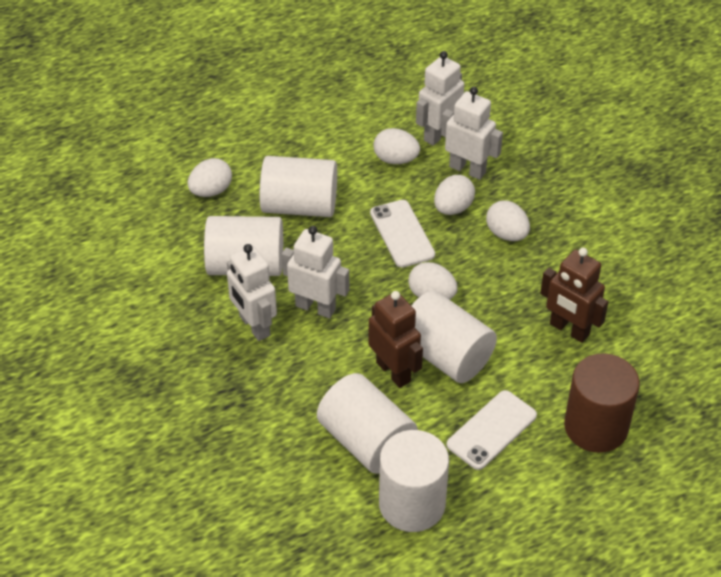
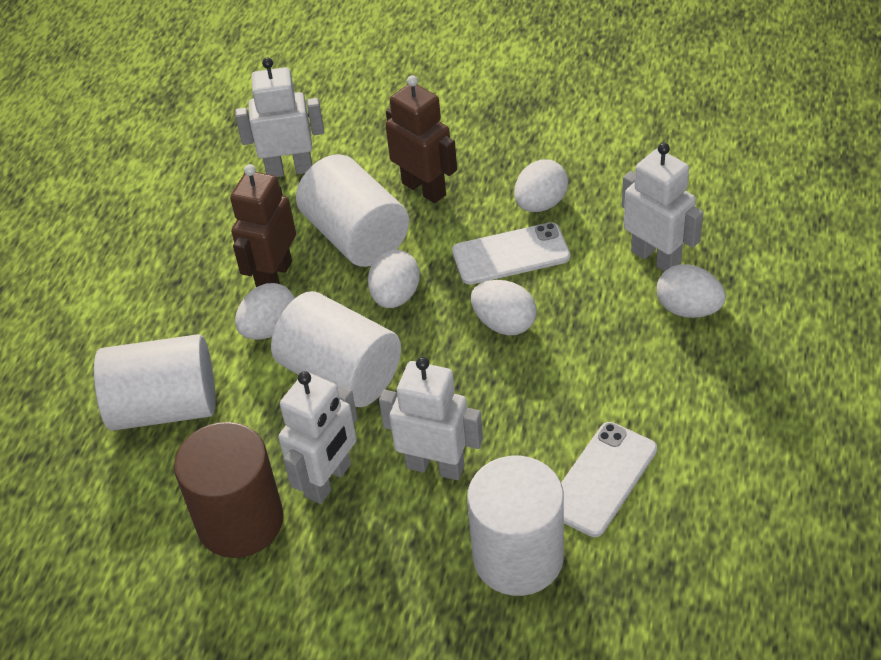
white cylinder: 5 -> 4

